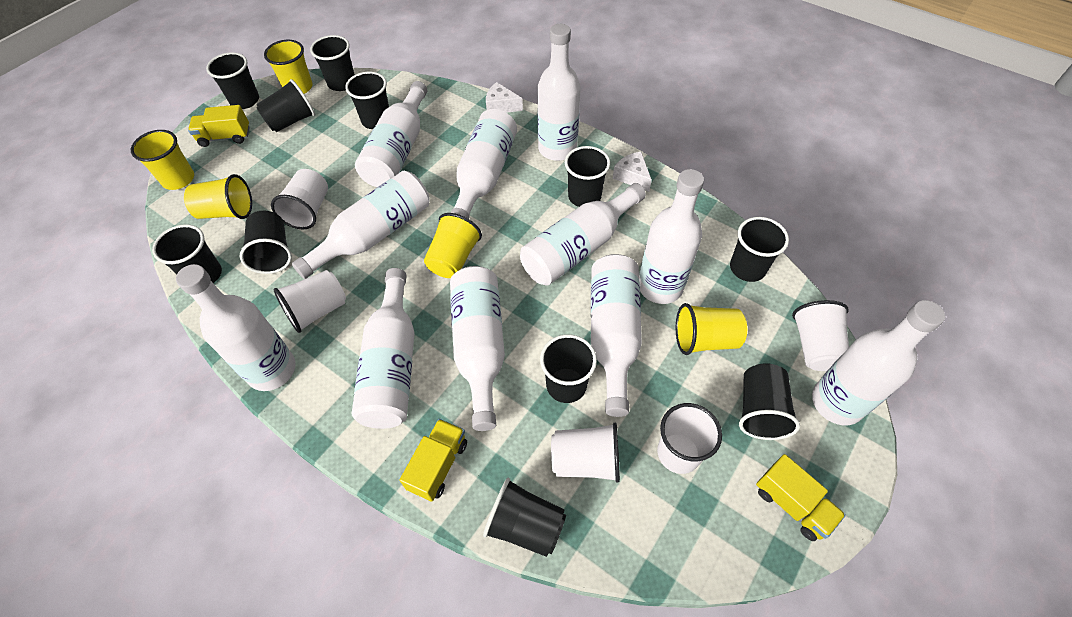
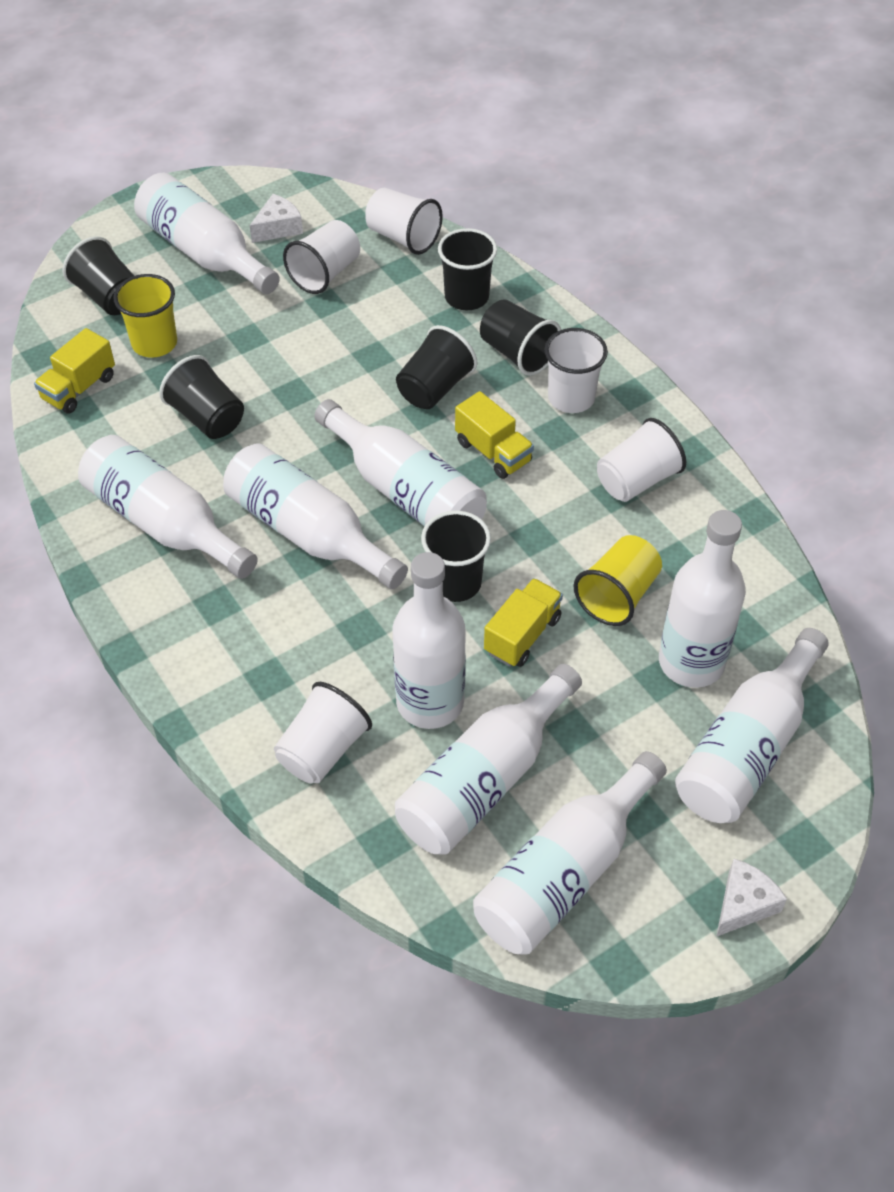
black cup: 11 -> 6
white bottle: 11 -> 9
yellow cup: 5 -> 2

